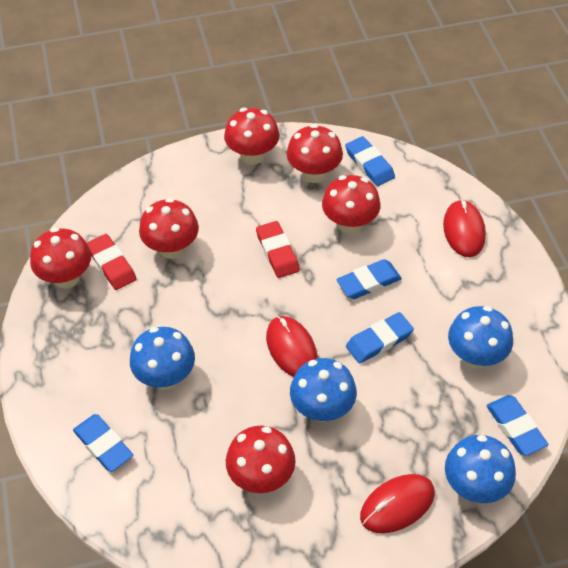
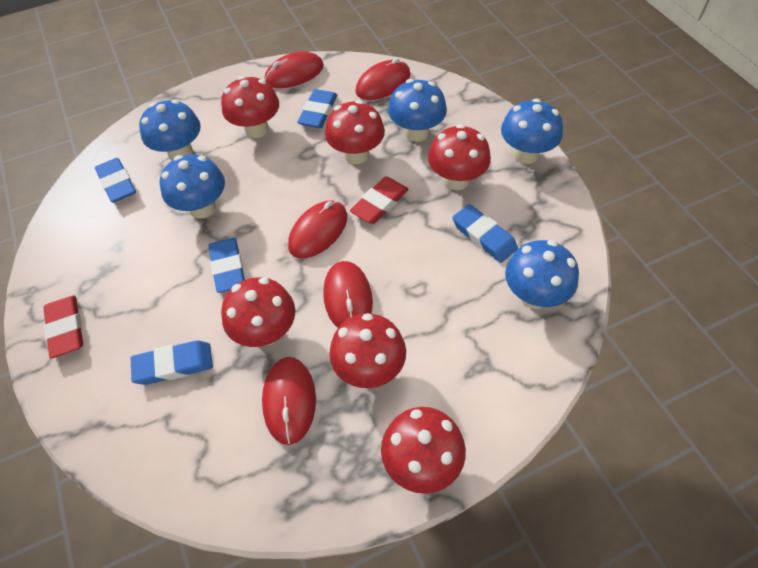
blue mushroom: 4 -> 5
red mouse: 3 -> 5

